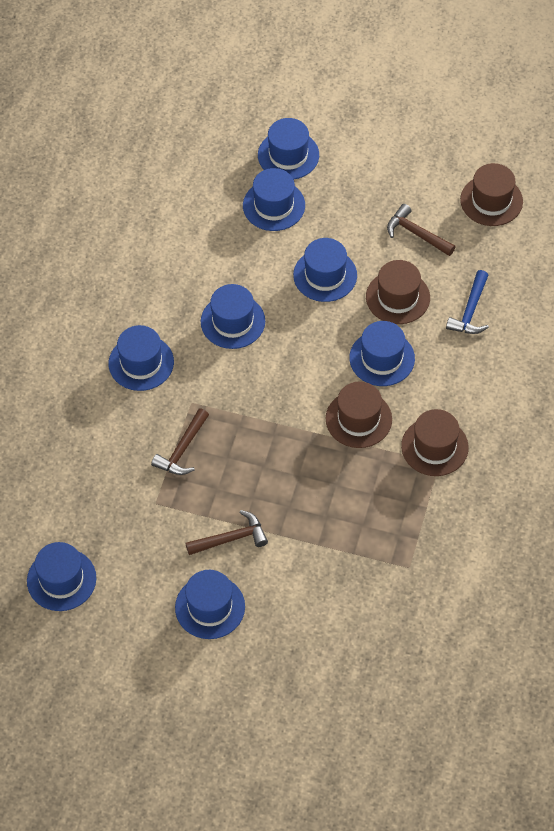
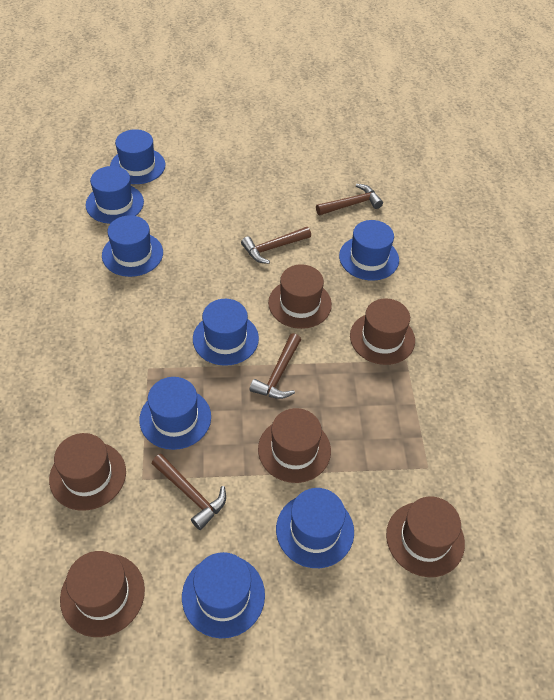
blue hammer: 1 -> 0
brown hammer: 3 -> 4
brown hat: 4 -> 6

